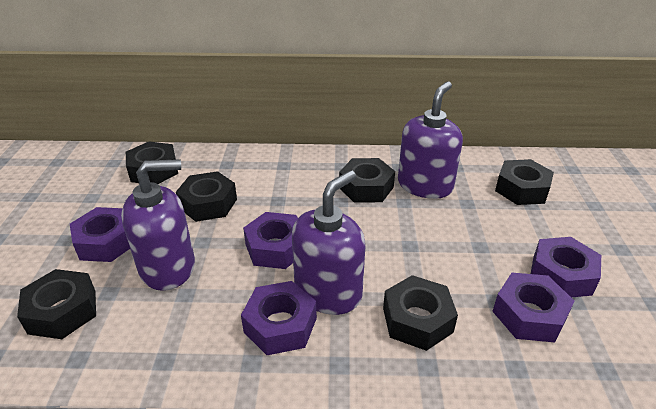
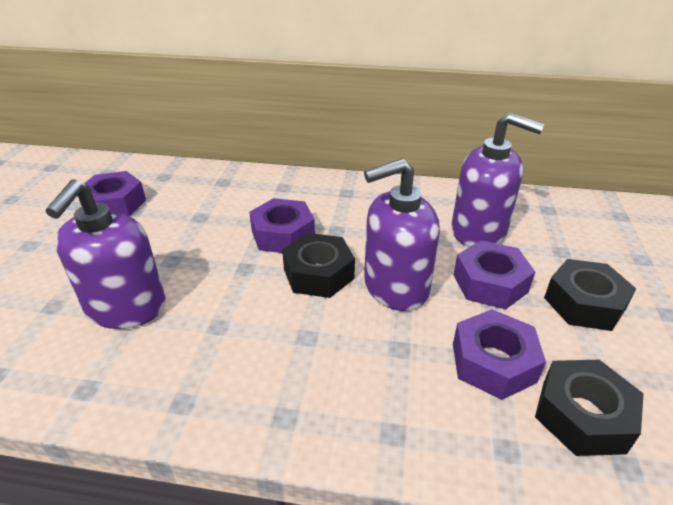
black nut: 6 -> 3
purple nut: 5 -> 4

